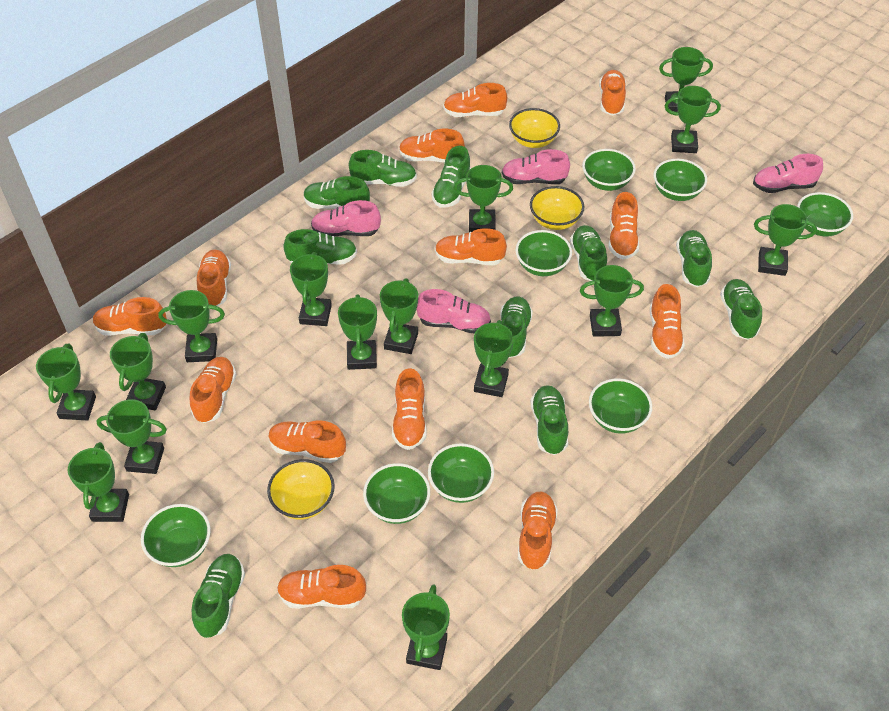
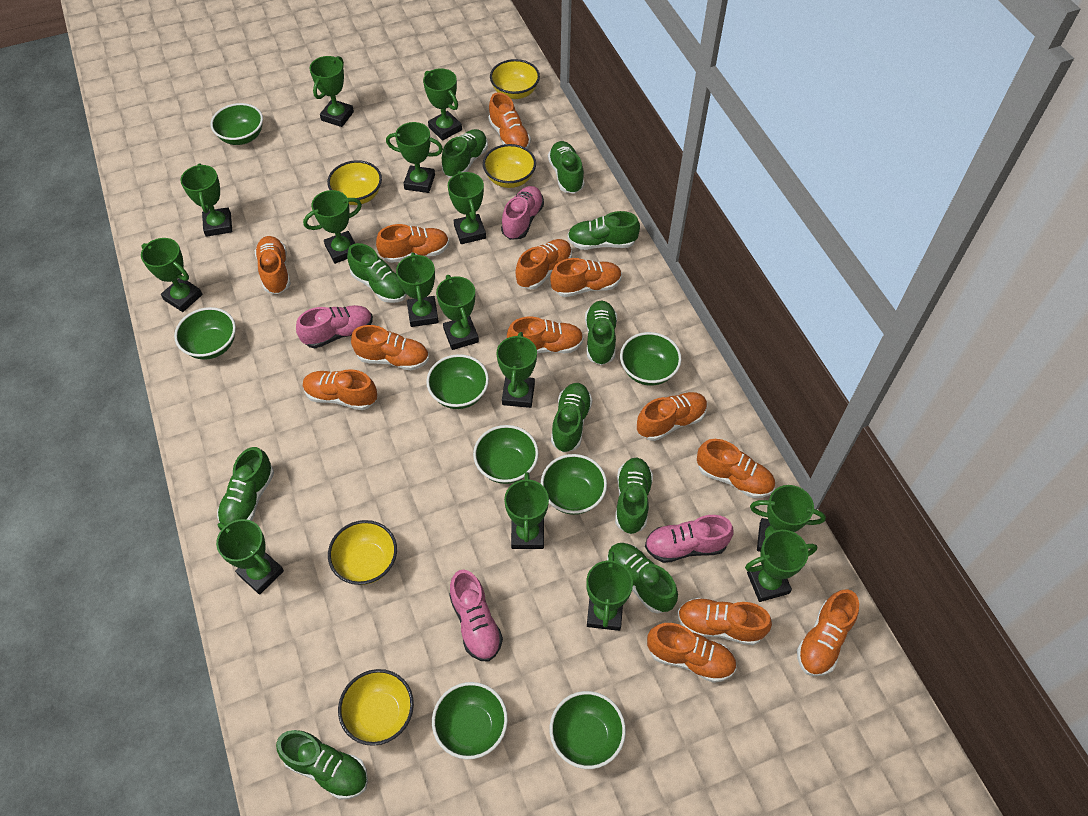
yellow bowl: 3 -> 5

